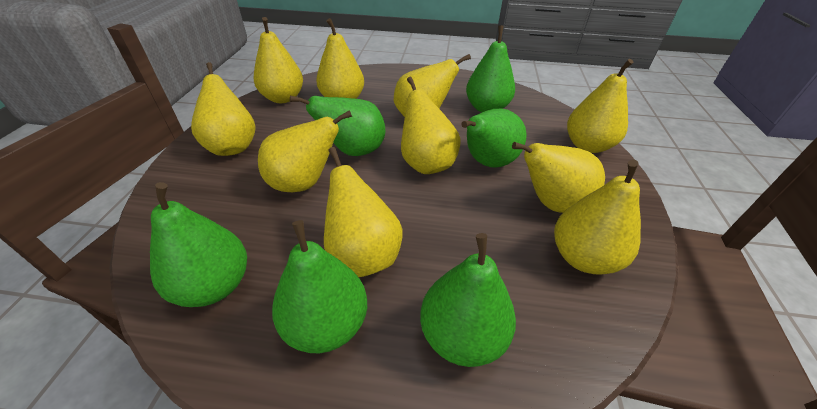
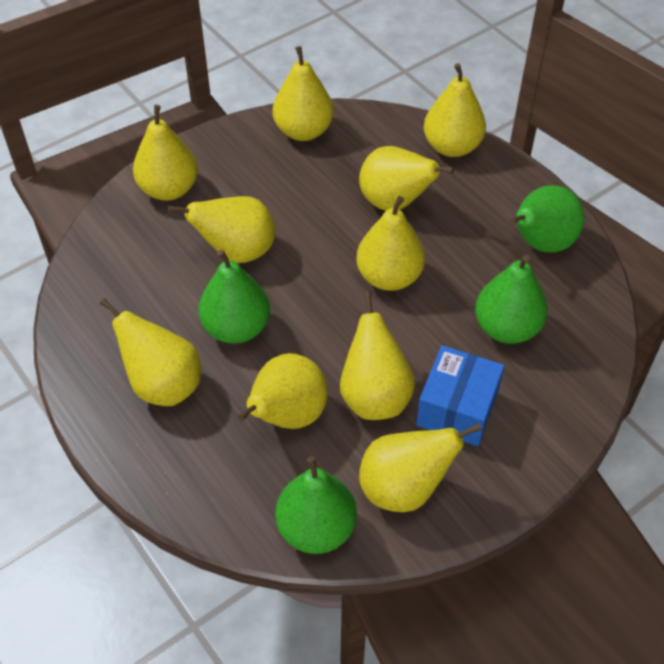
blue box: 0 -> 1
green pear: 6 -> 4

